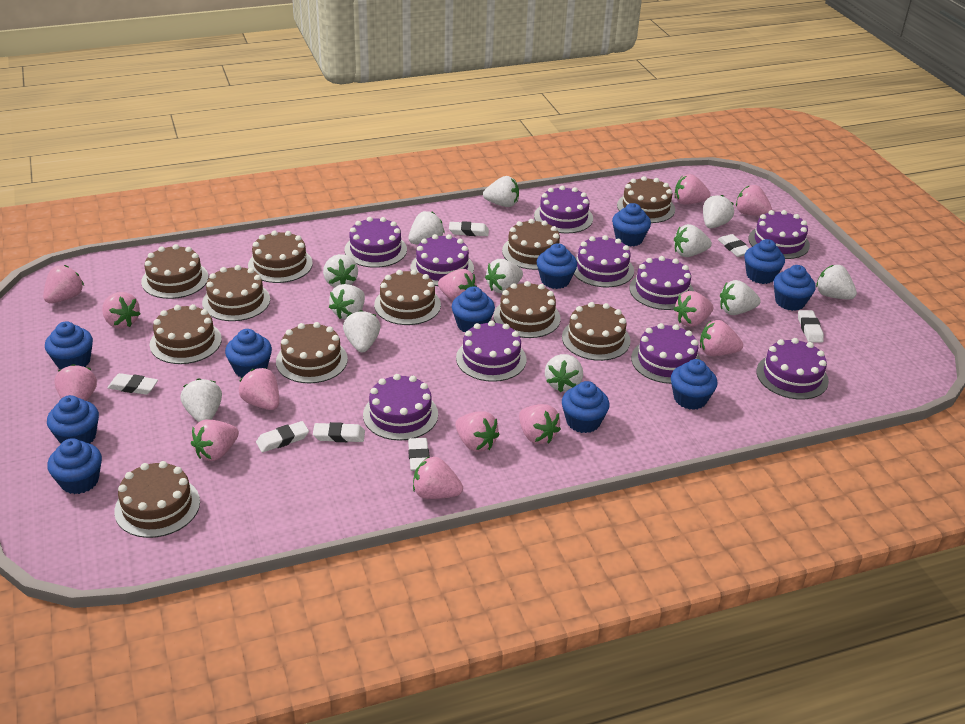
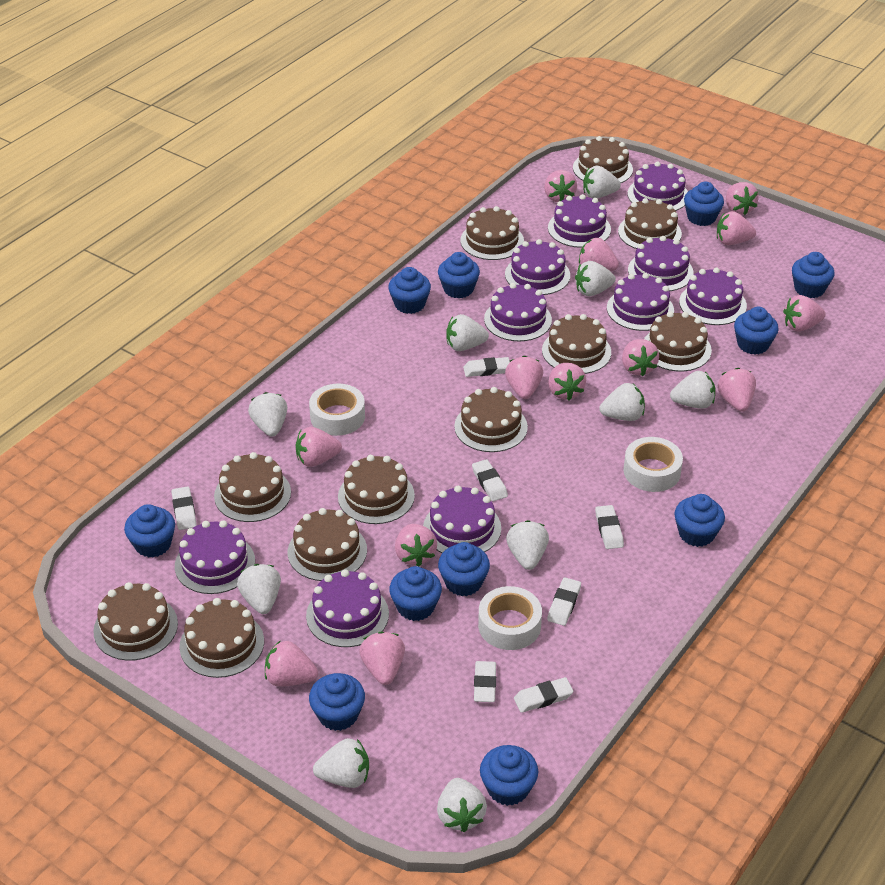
white strawberry: 12 -> 10
white tape: 0 -> 3

